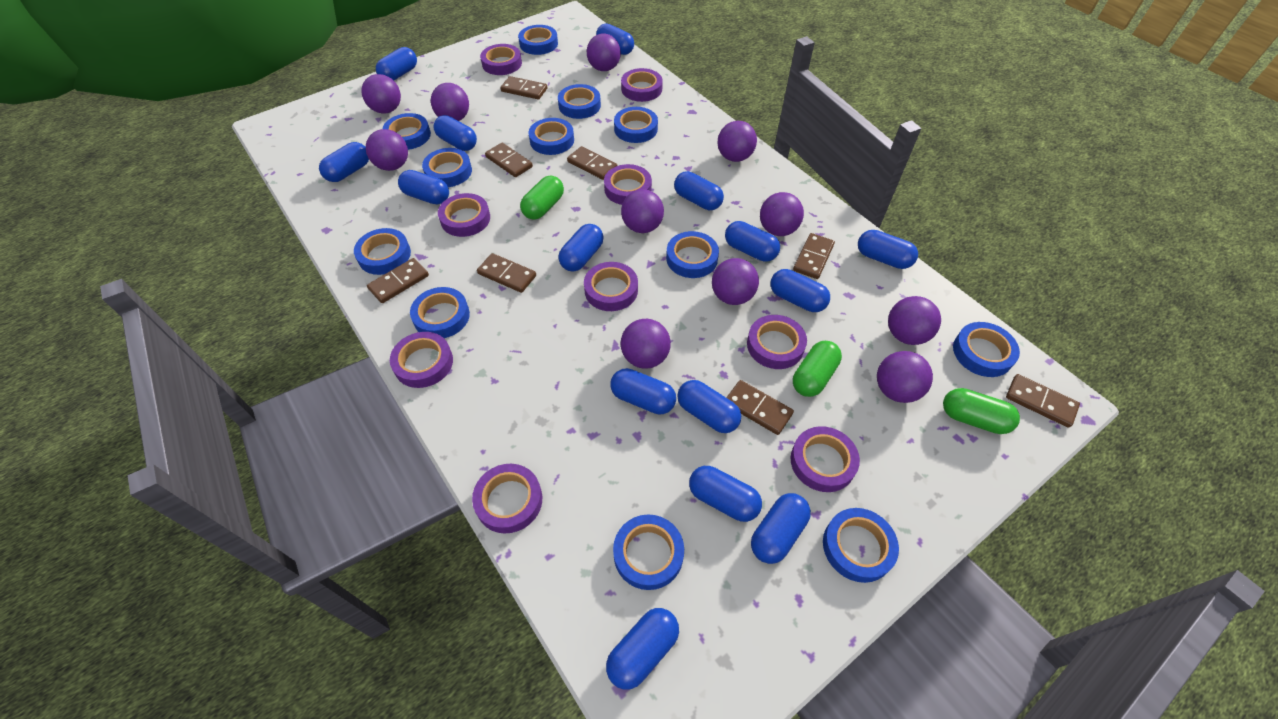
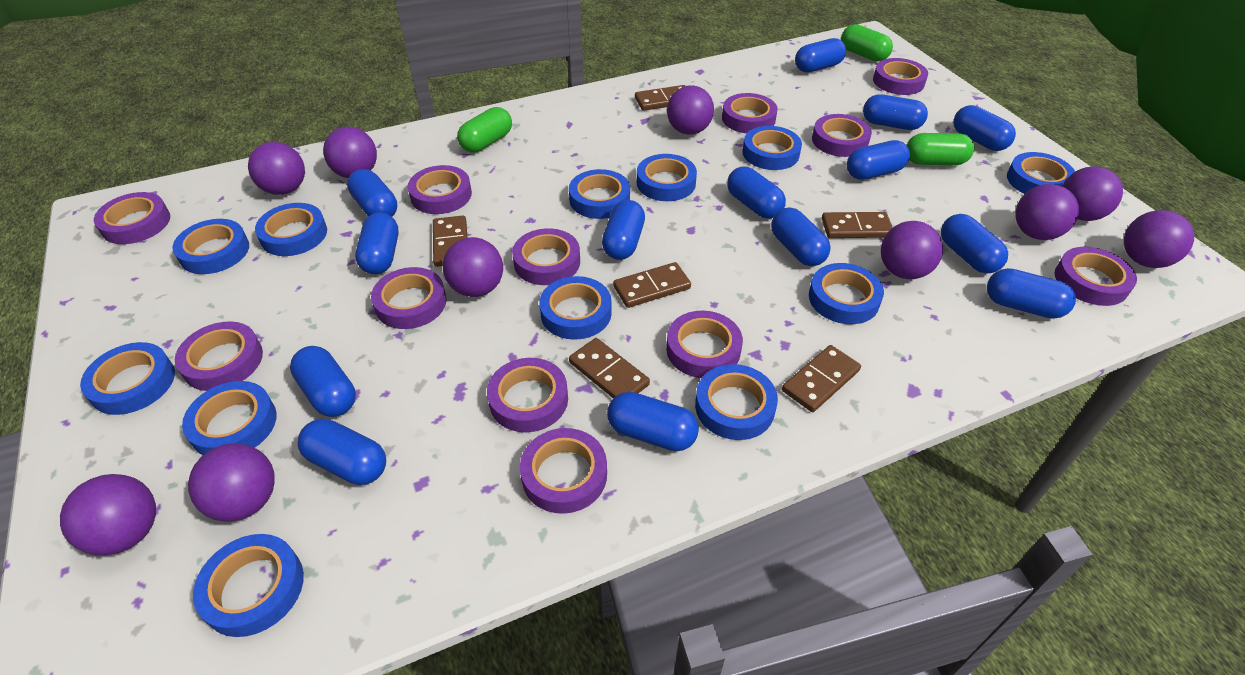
blue capsule: 15 -> 14
brown domino: 8 -> 6
purple ball: 11 -> 10
purple tape: 9 -> 12

